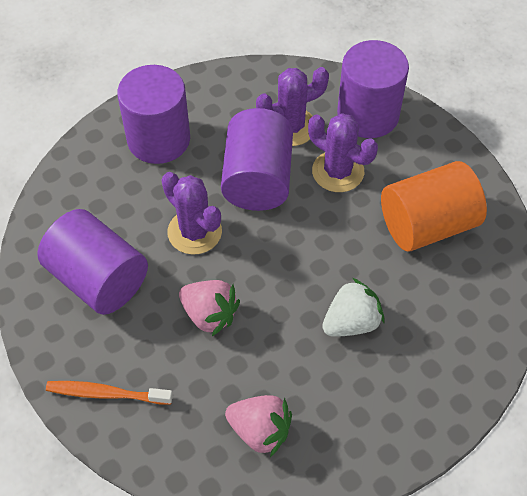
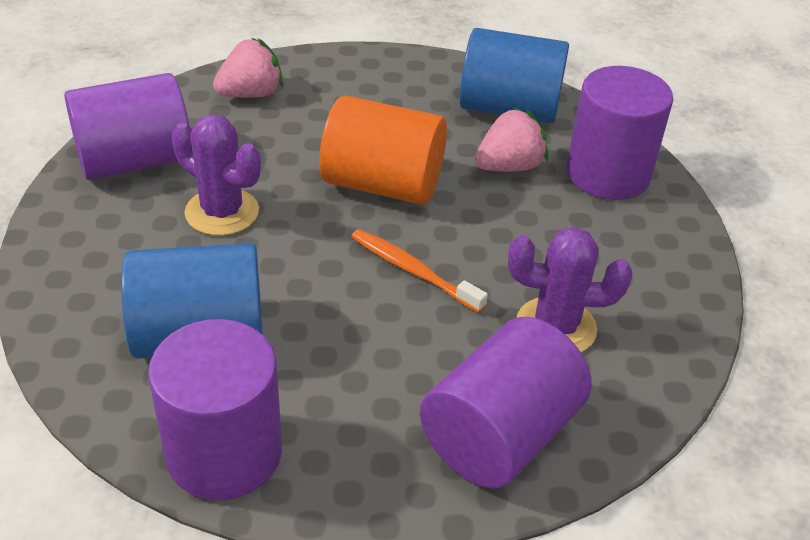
blue cylinder: 0 -> 2
purple cactus: 3 -> 2
white strawberry: 1 -> 0

